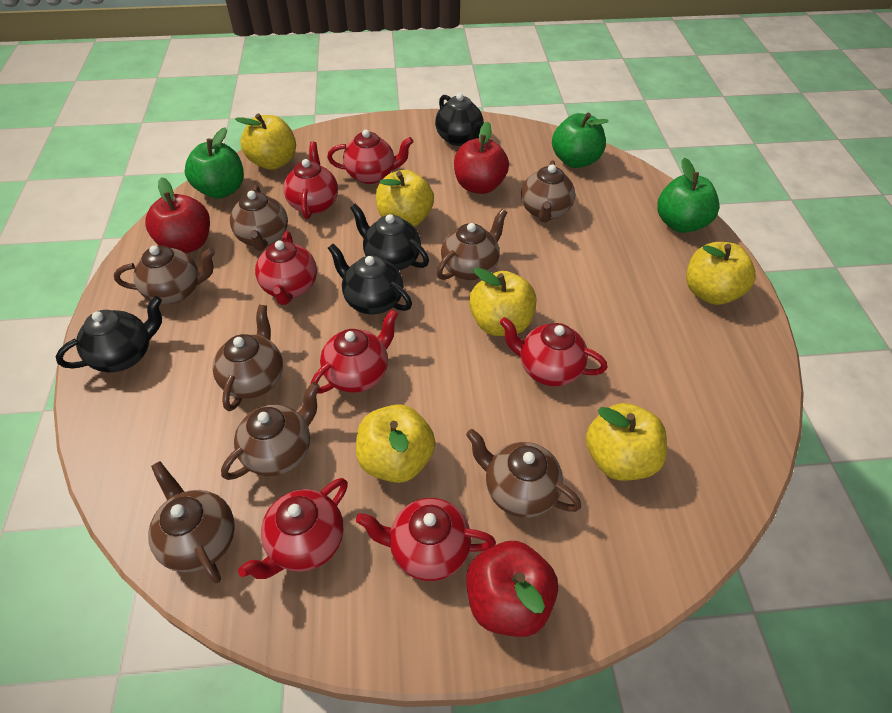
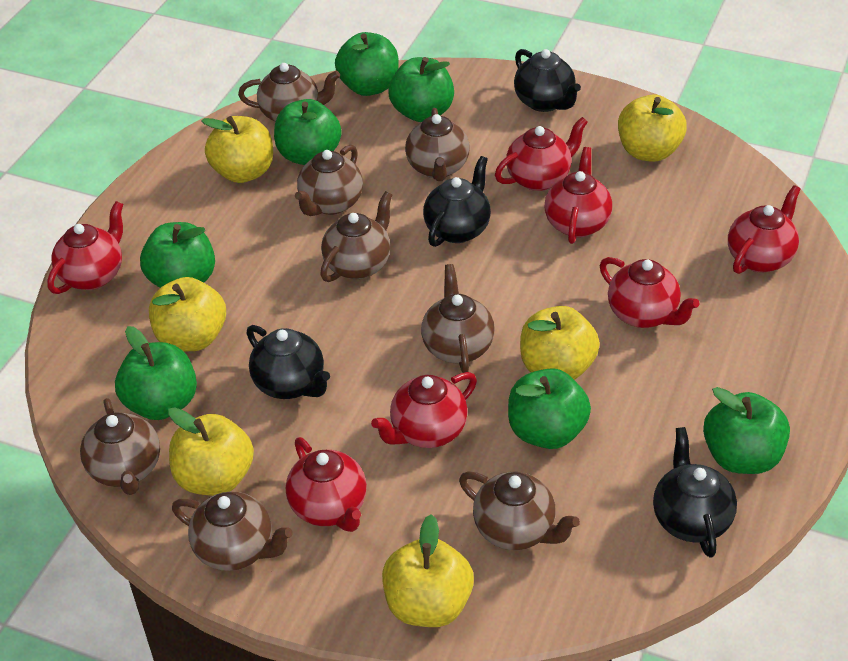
green apple: 3 -> 7
red apple: 3 -> 0

